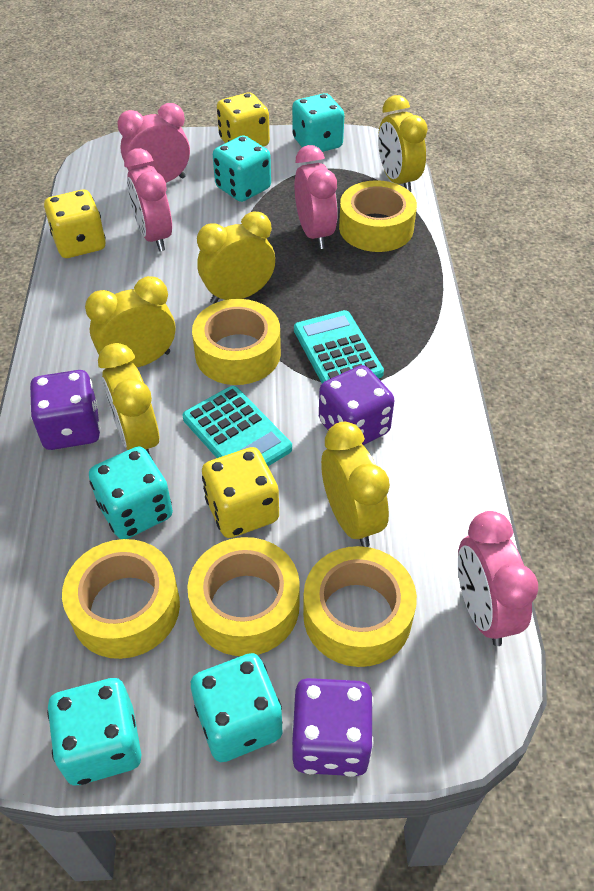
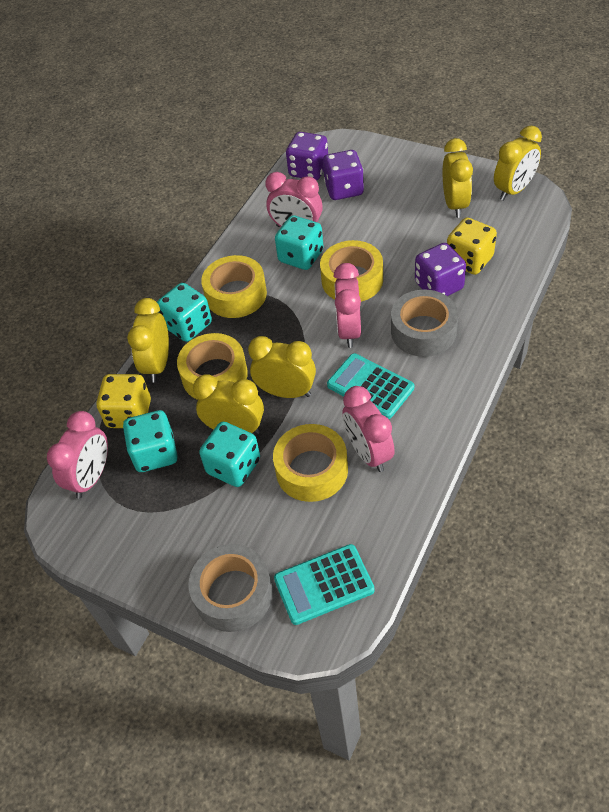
grey tape: 0 -> 2
turquoise dice: 5 -> 4
yellow dice: 3 -> 2
yellow tape: 5 -> 4

